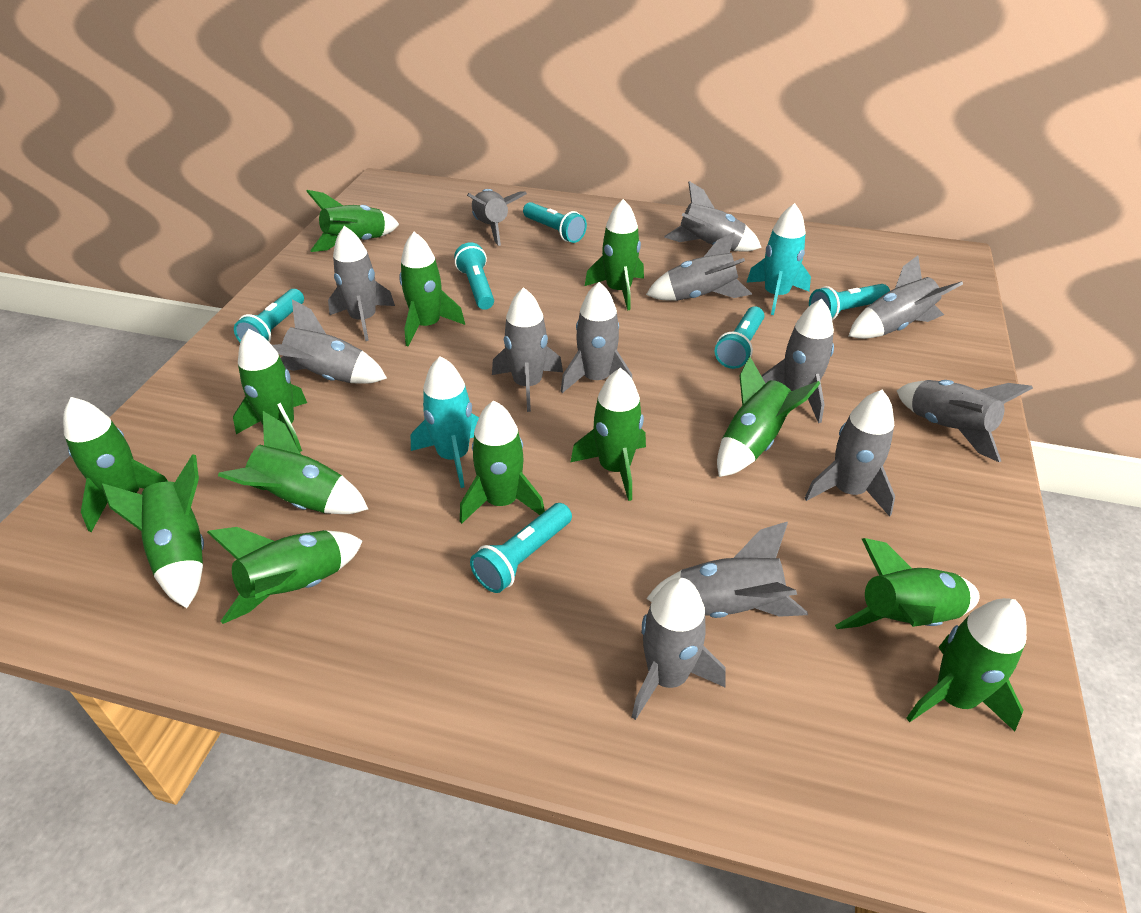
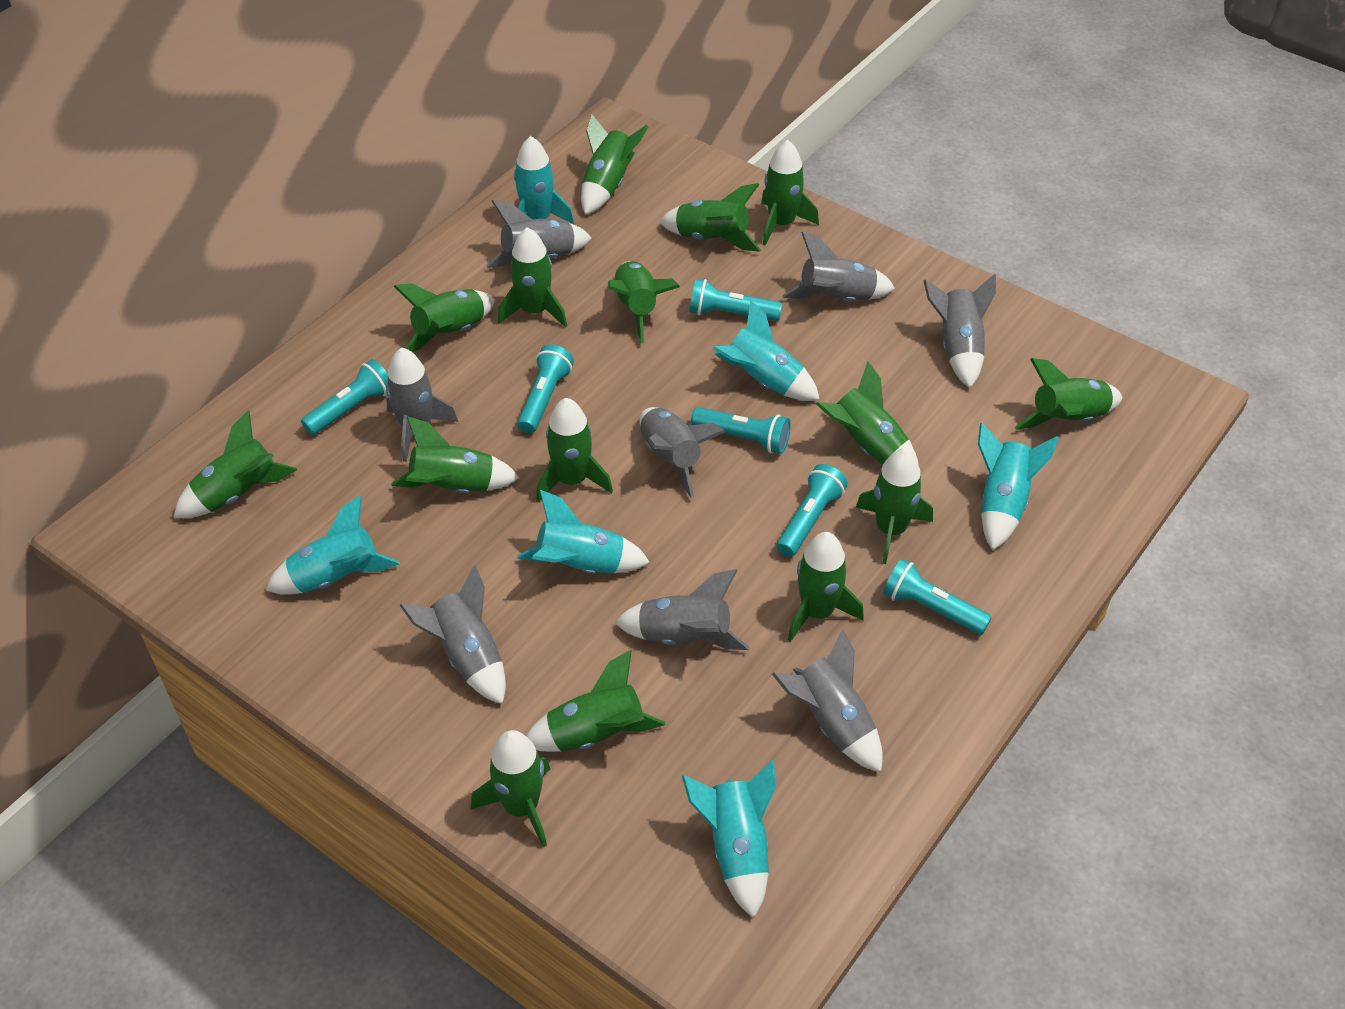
green rocket: 13 -> 15
grey rocket: 13 -> 8
turquoise rocket: 2 -> 6

